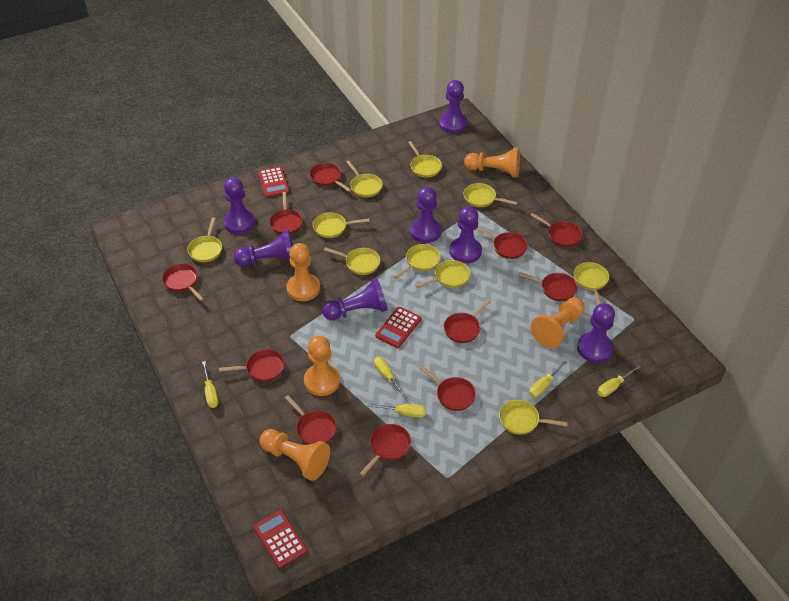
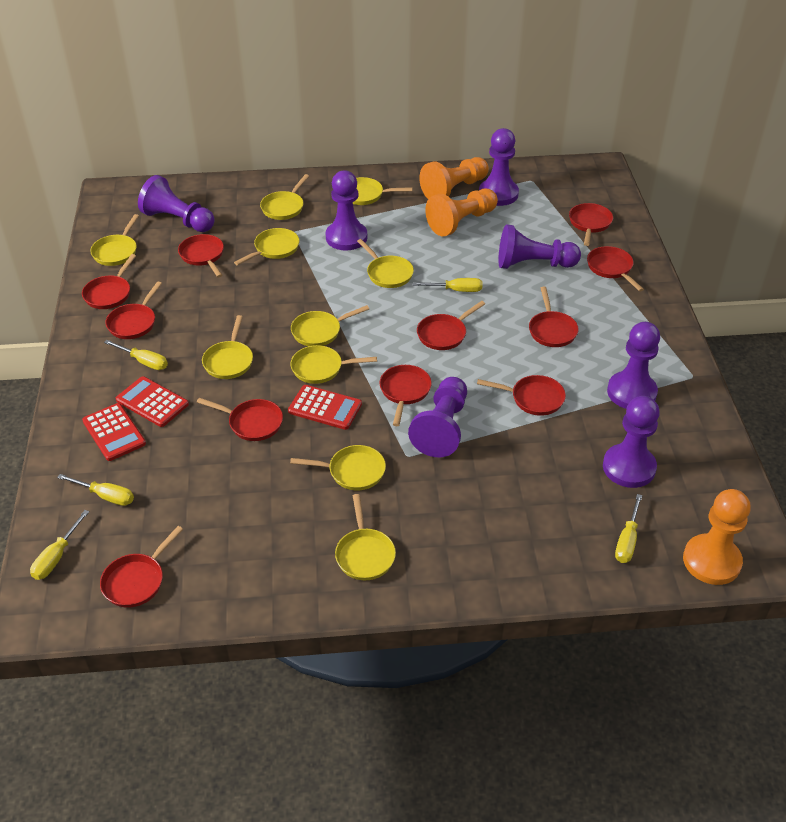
orange pawn: 5 -> 3

